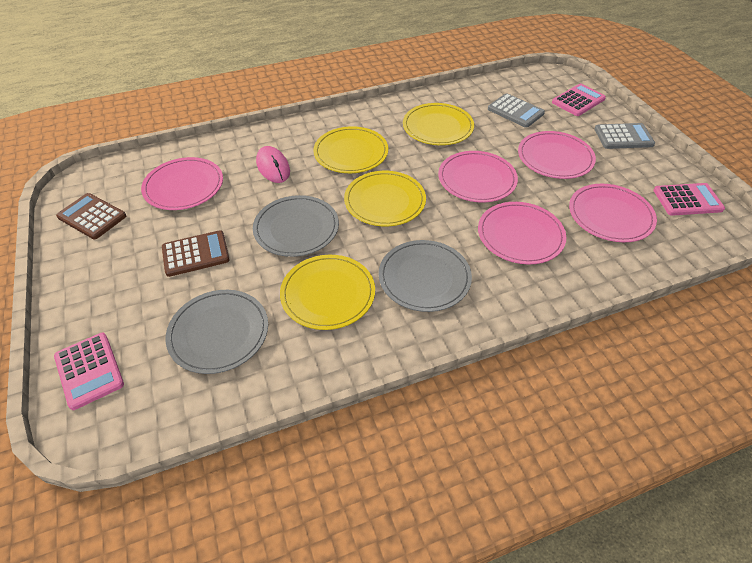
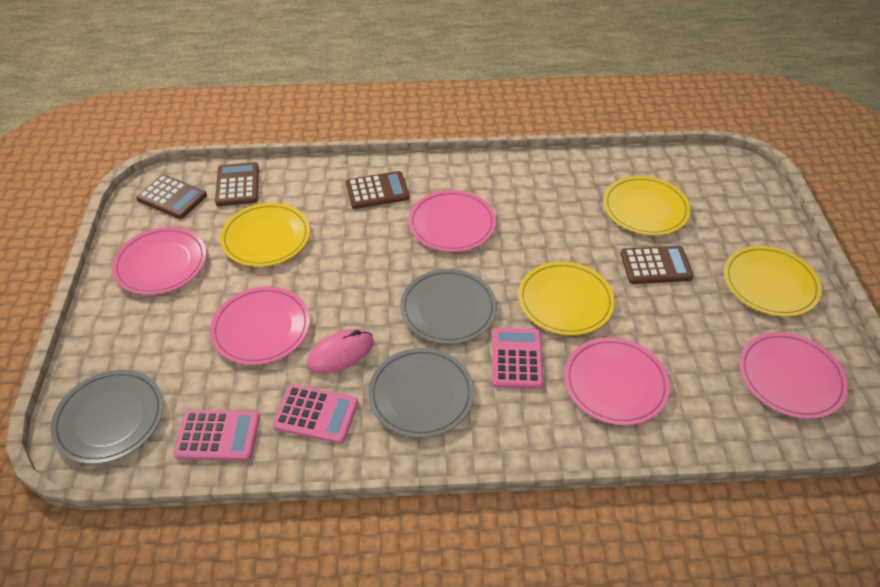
brown calculator: 2 -> 4
grey calculator: 2 -> 0

